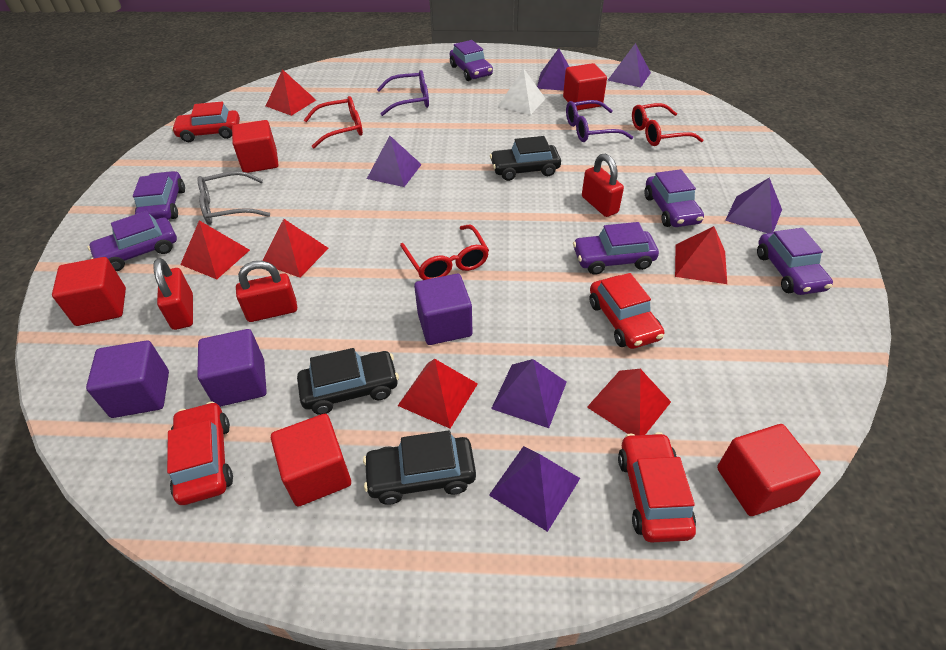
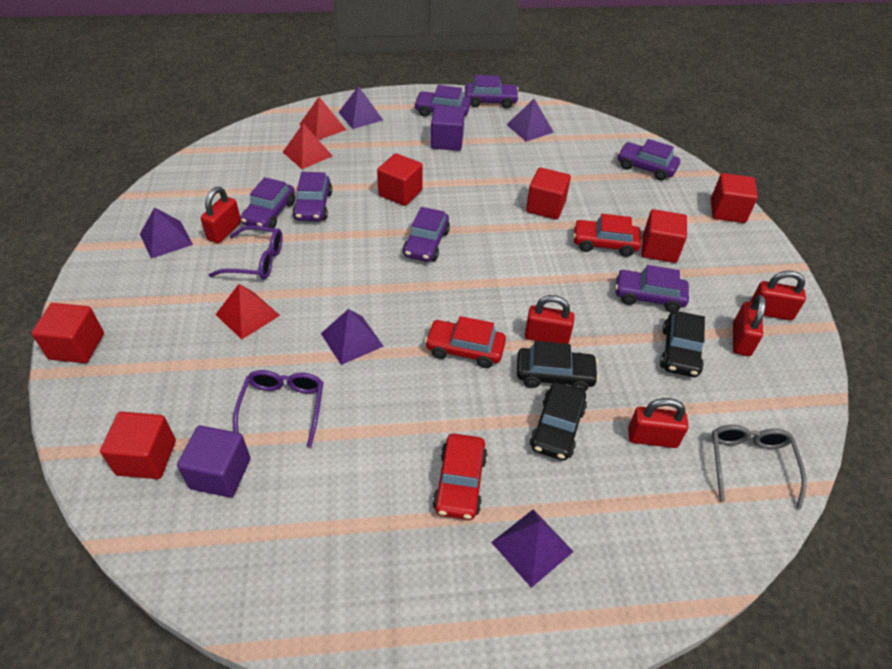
purple car: 6 -> 7
purple cube: 3 -> 2
purple pyramid: 6 -> 5
red car: 4 -> 3
red cube: 5 -> 6
red glasses: 3 -> 0
red padlock: 3 -> 5
red pyramid: 6 -> 3
white pyramid: 1 -> 0

